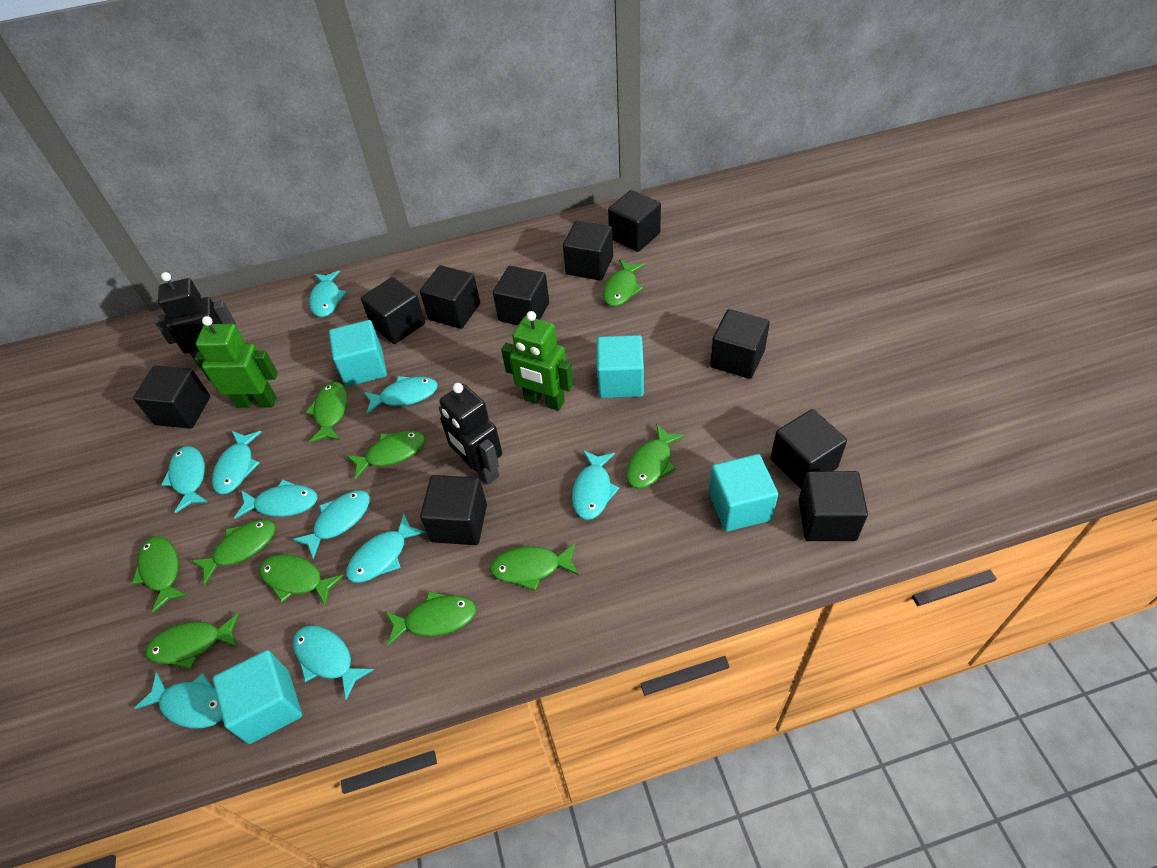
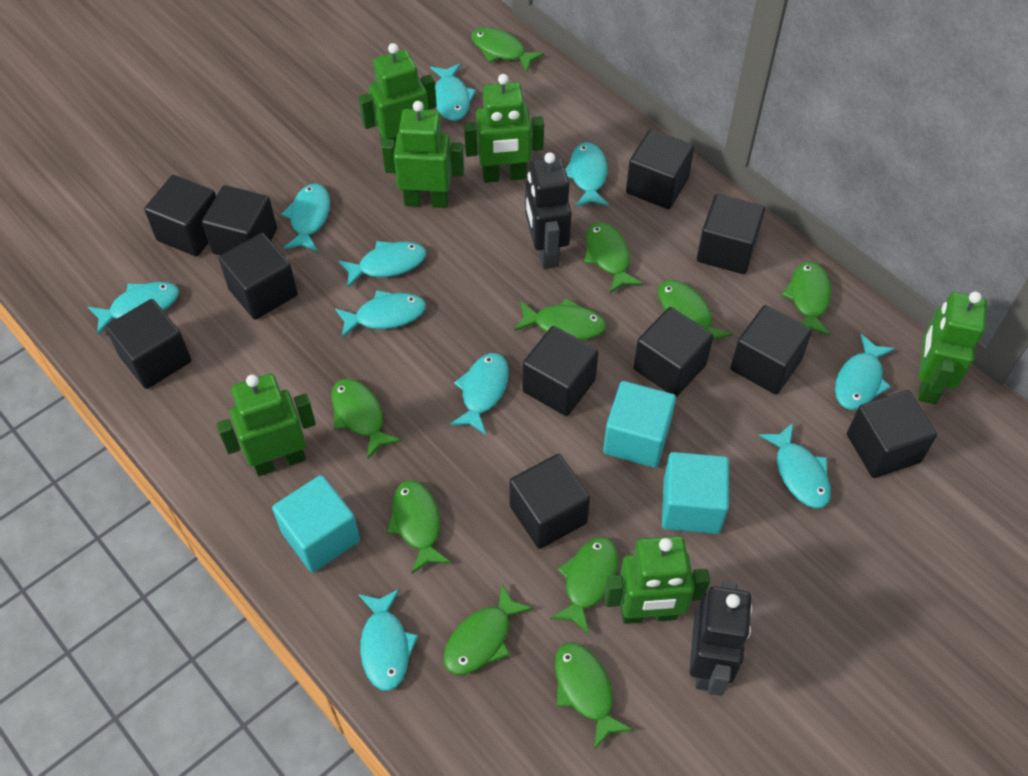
black cube: 10 -> 11
green robot: 2 -> 6
turquoise cube: 4 -> 3

